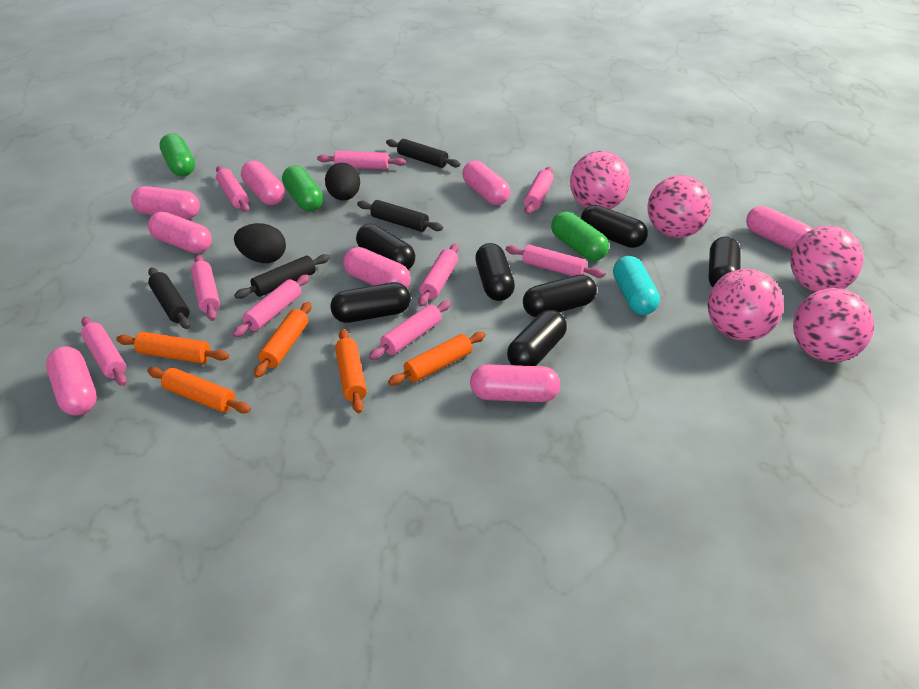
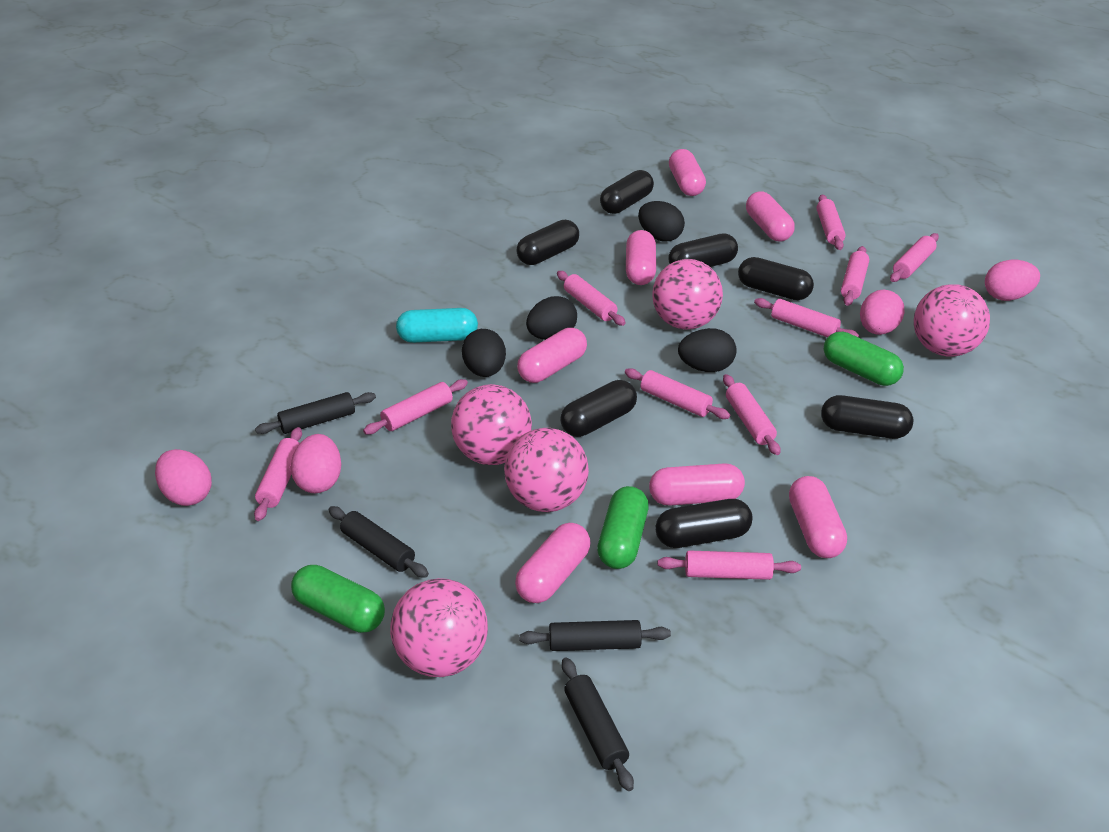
black egg: 2 -> 4
orange rolling pin: 5 -> 0
pink capsule: 8 -> 7
pink egg: 0 -> 4
pink rolling pin: 9 -> 10

